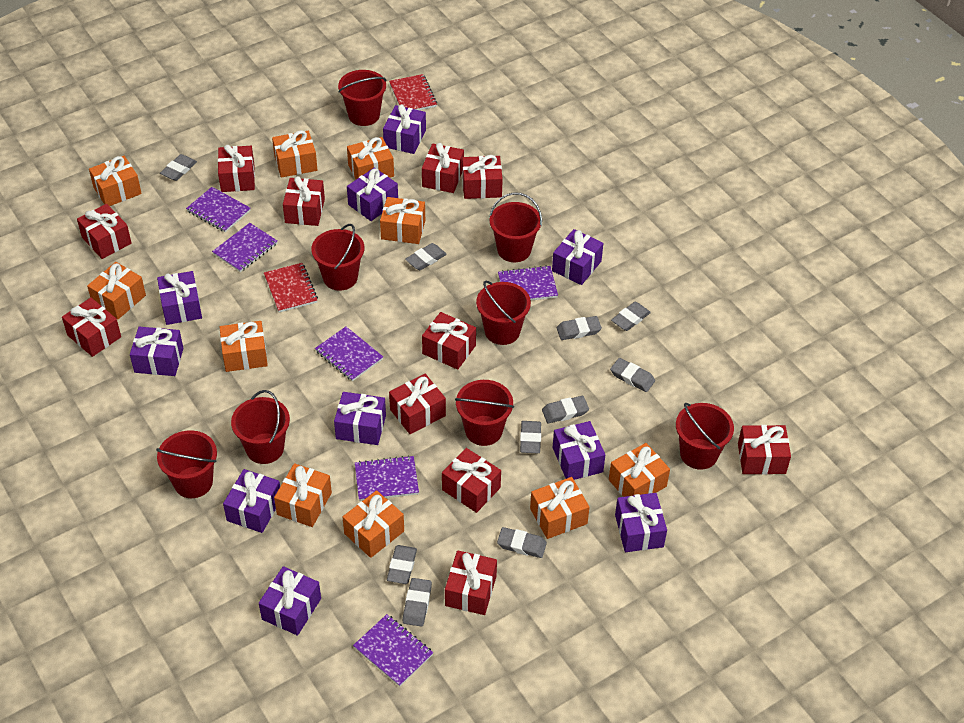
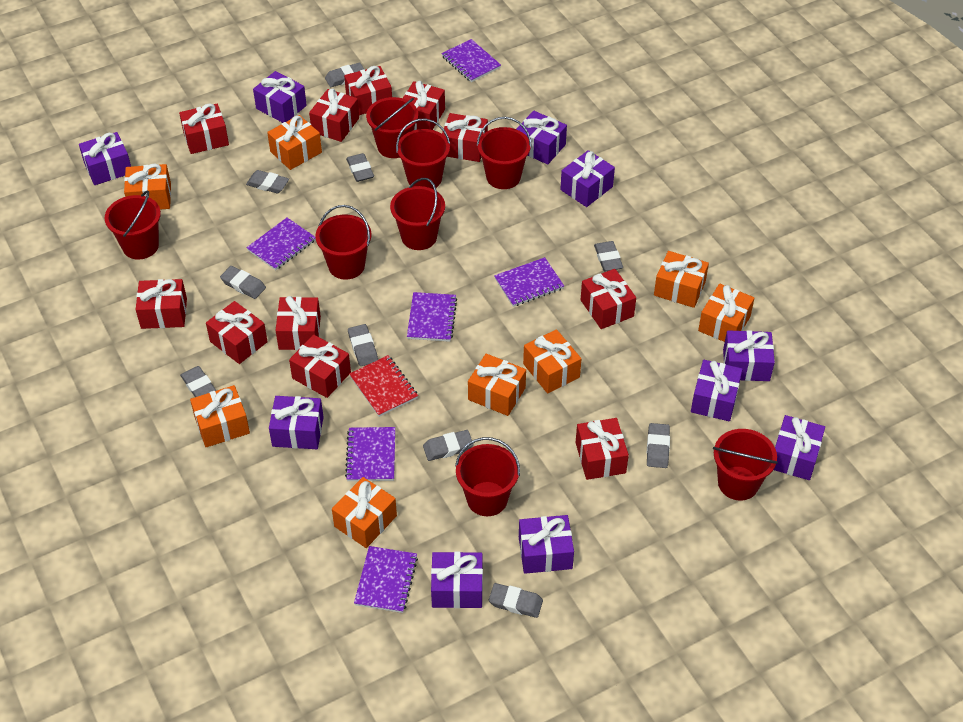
orange gift: 10 -> 8
red notebook: 2 -> 1

